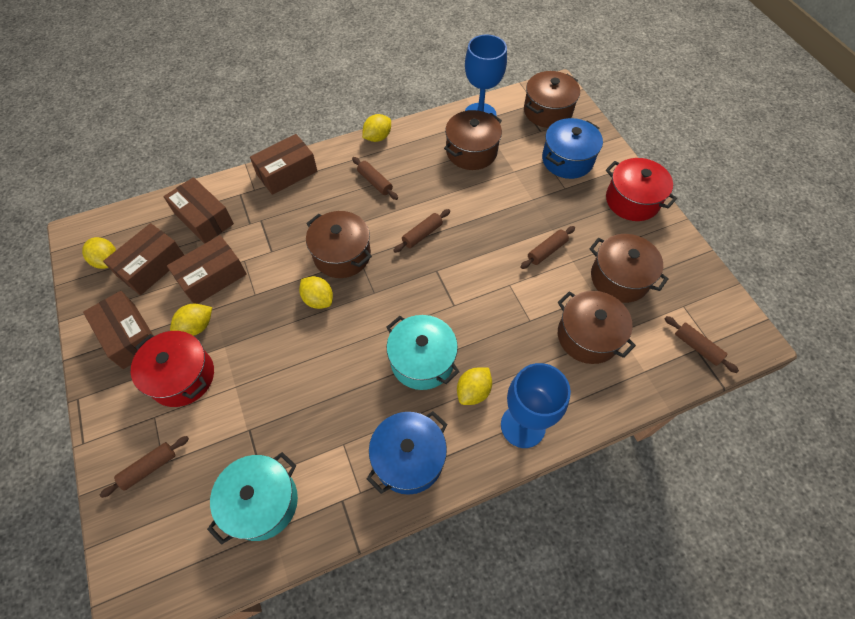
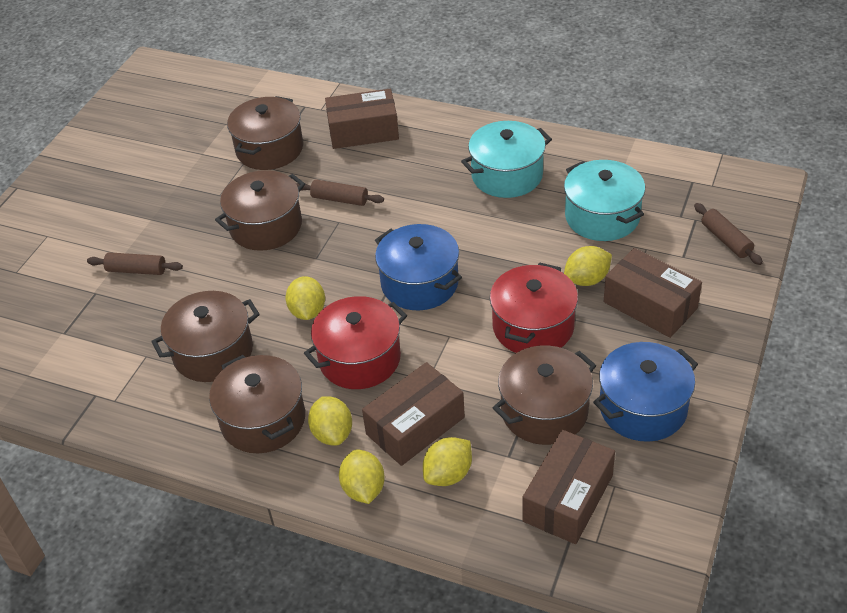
blue goblet: 2 -> 0
brown box: 5 -> 4
brown rolling pin: 5 -> 3

